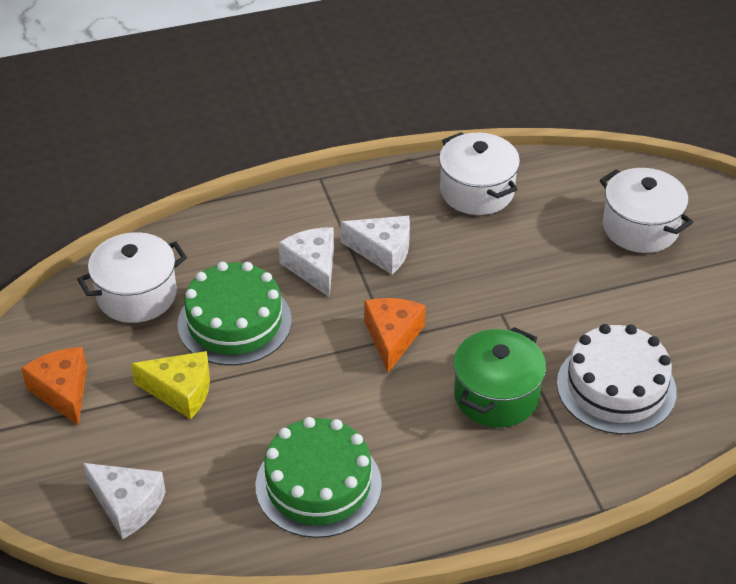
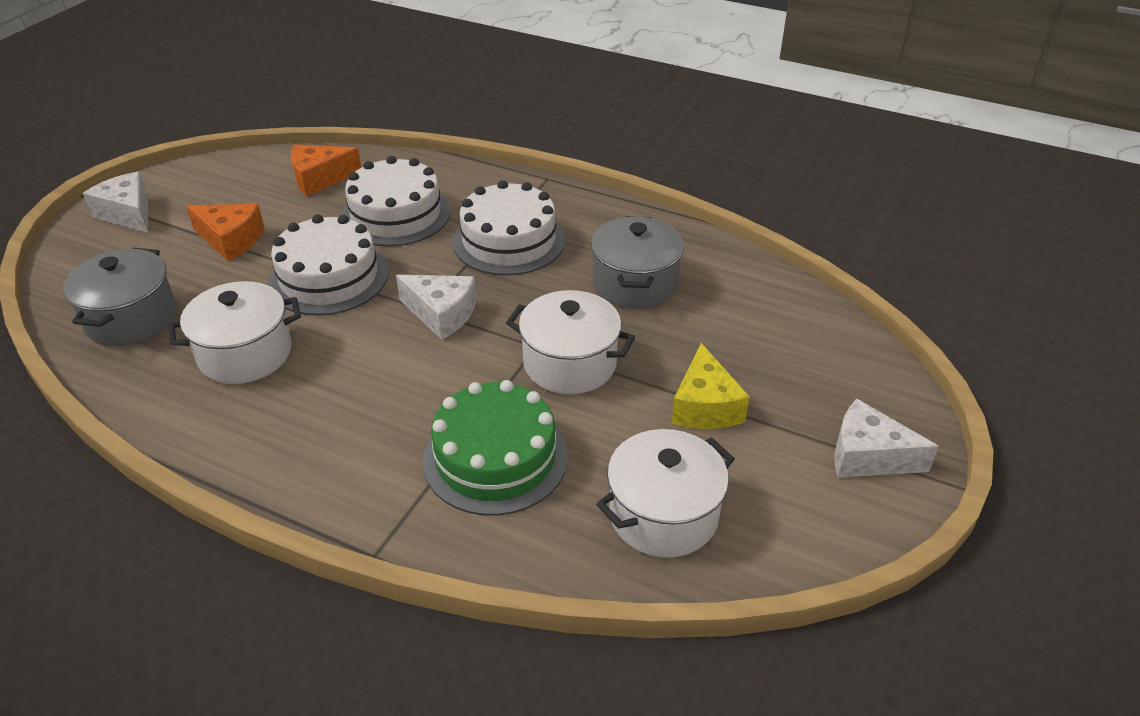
green cake: 2 -> 1
green pot: 1 -> 0
grey pot: 0 -> 2
white cake: 1 -> 3

